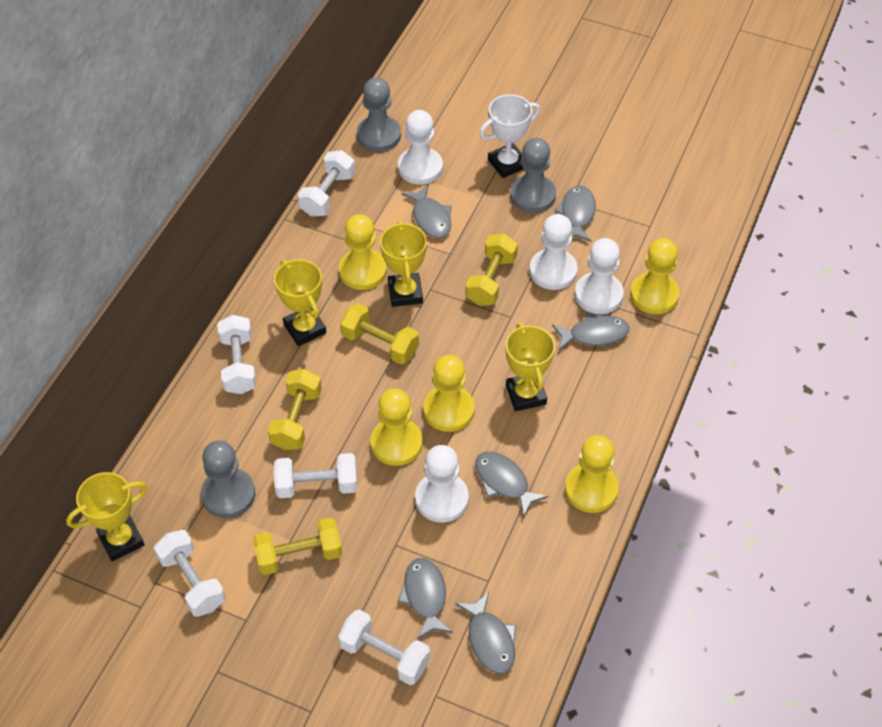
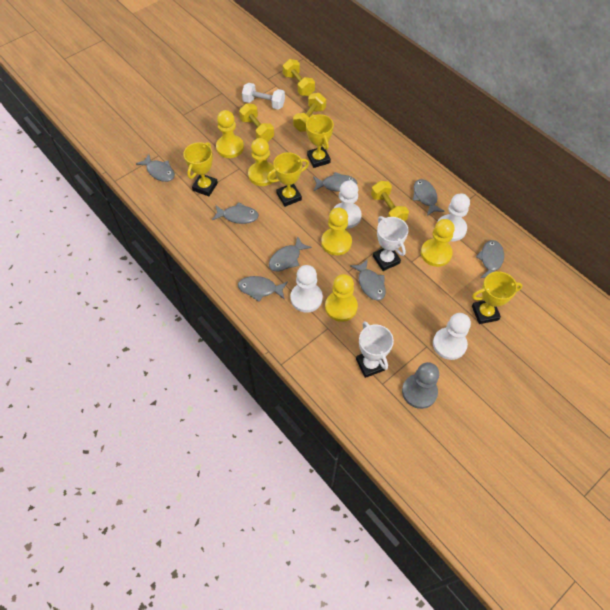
grey fish: 6 -> 8
grey pawn: 3 -> 1
white dumbbell: 5 -> 1
white trophy: 1 -> 2

